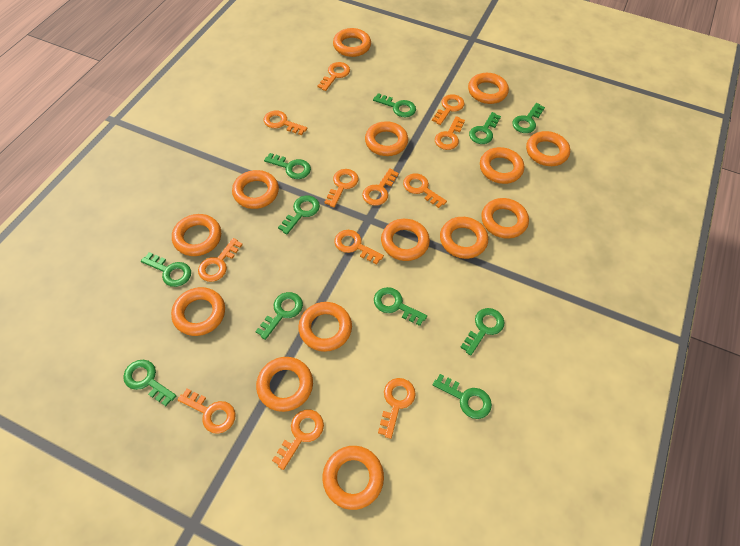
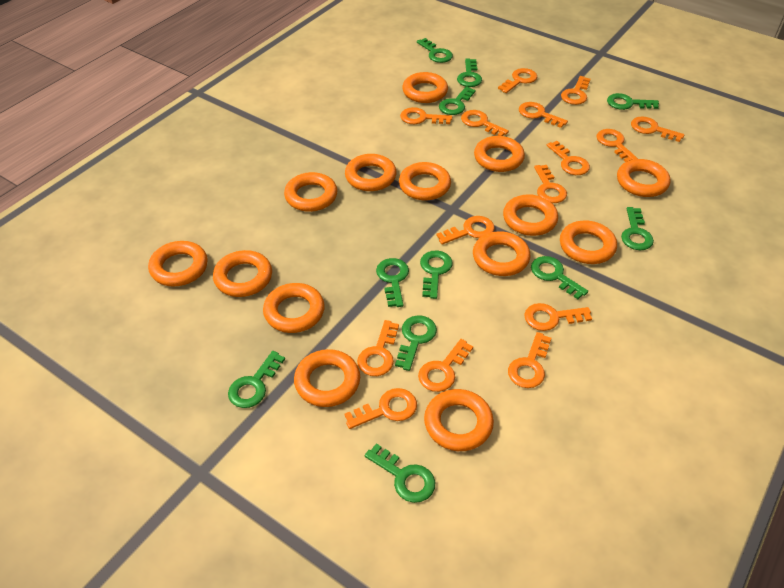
orange key: 12 -> 15

